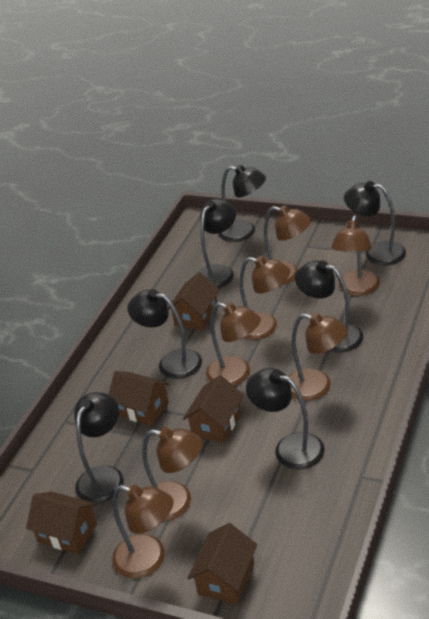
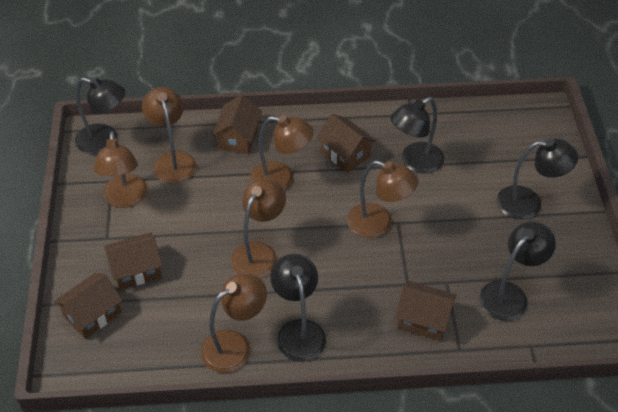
black lamp: 7 -> 5
brown lamp: 7 -> 6

